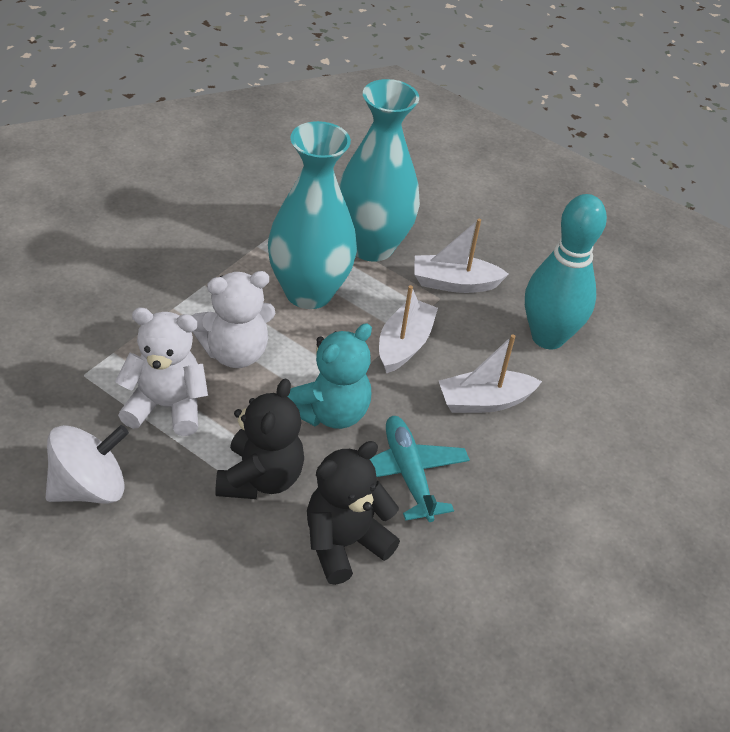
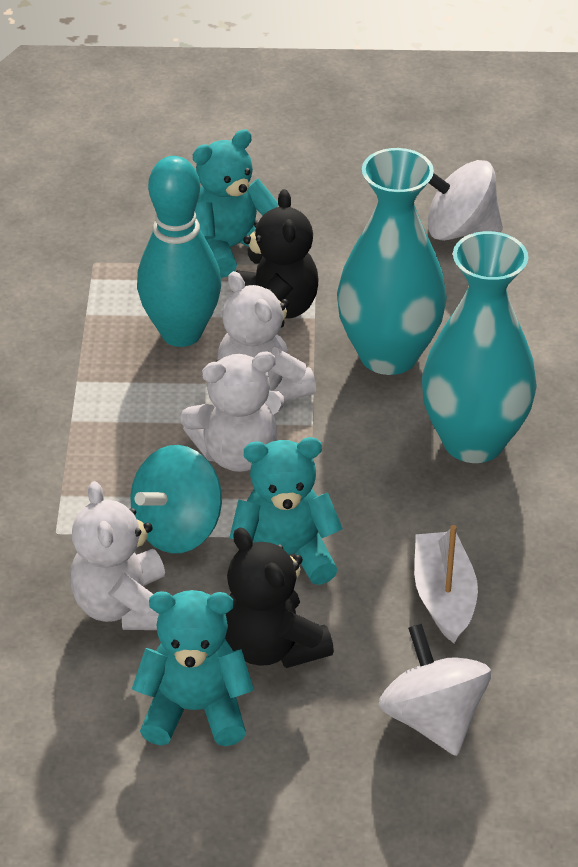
turquoise plane: 1 -> 0
turquoise spinning top: 0 -> 1
turquoise teddy bear: 1 -> 3
white boat: 3 -> 1
white spinning top: 1 -> 2
white teddy bear: 2 -> 3

